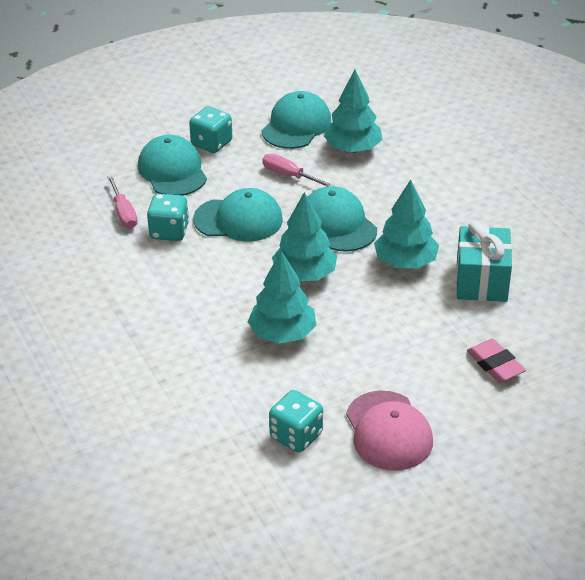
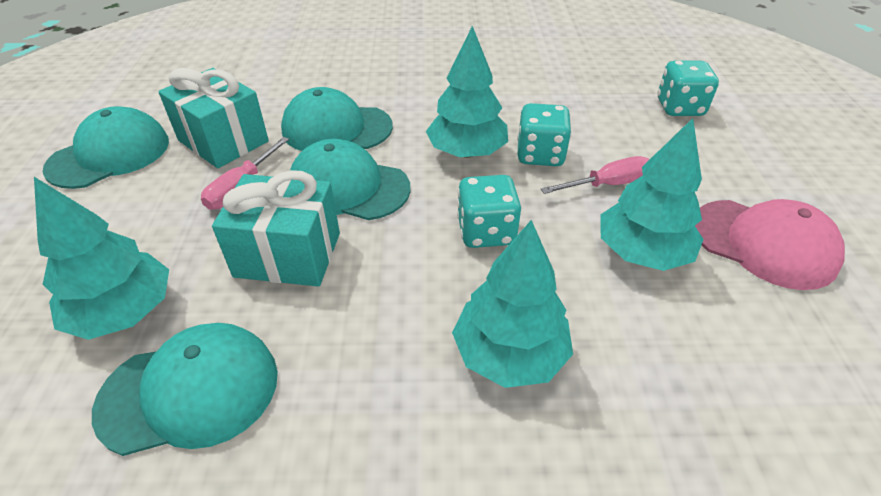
pink eraser: 1 -> 0
turquoise gift: 1 -> 2

